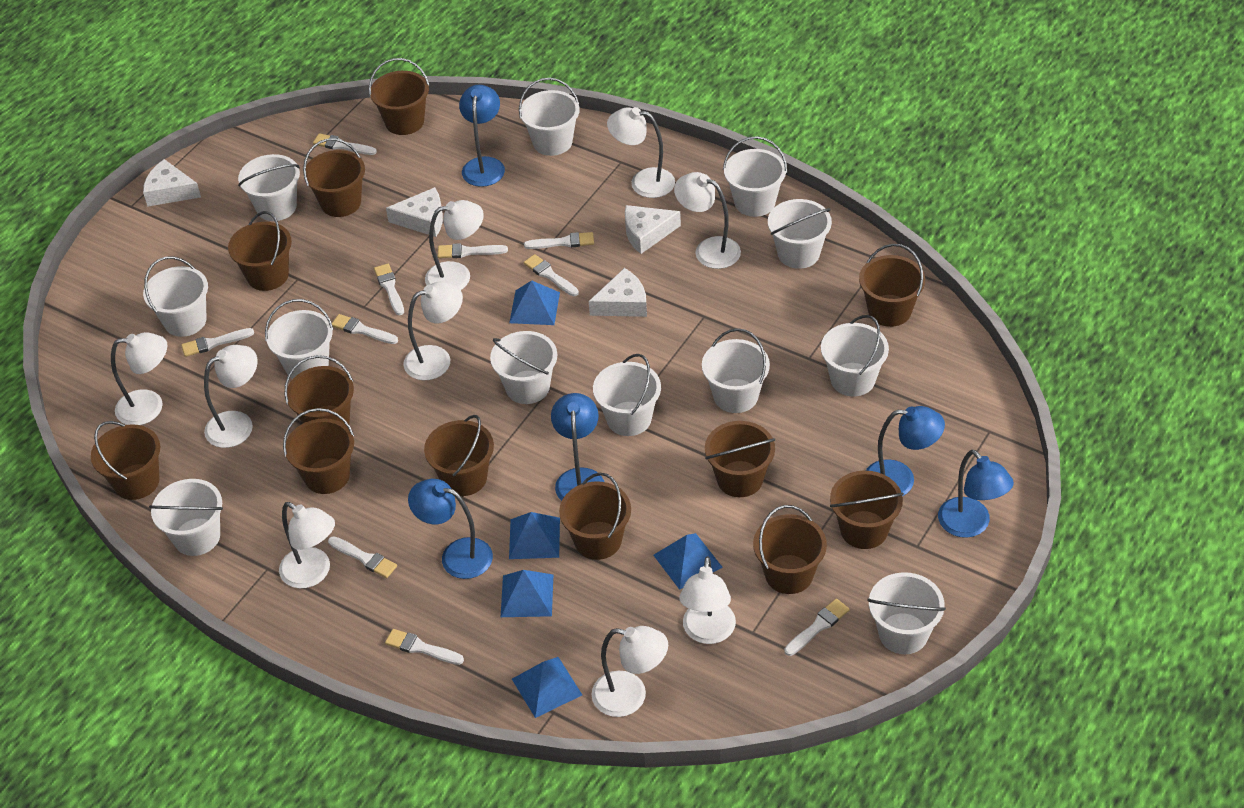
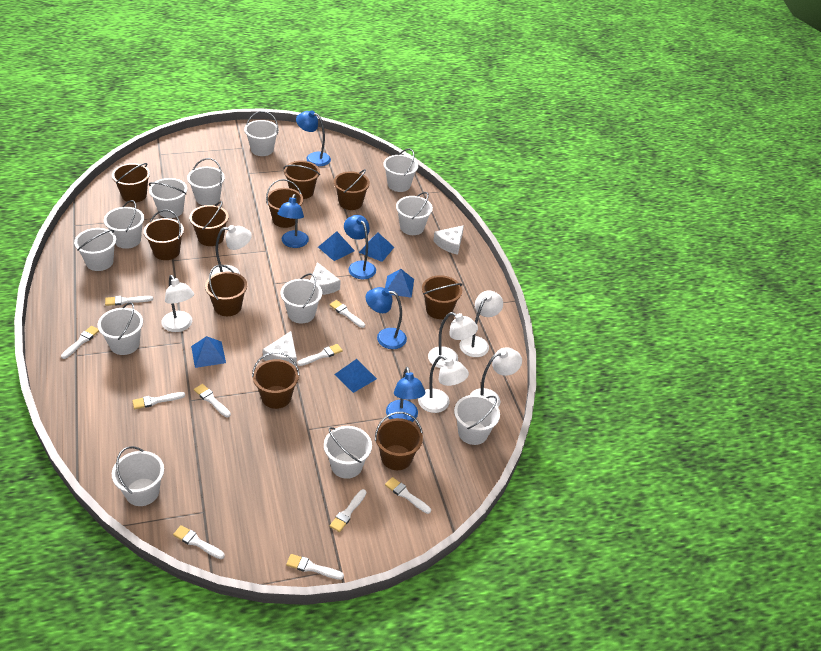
brown bucket: 12 -> 10
white cheese: 4 -> 3
white lamp: 9 -> 6

